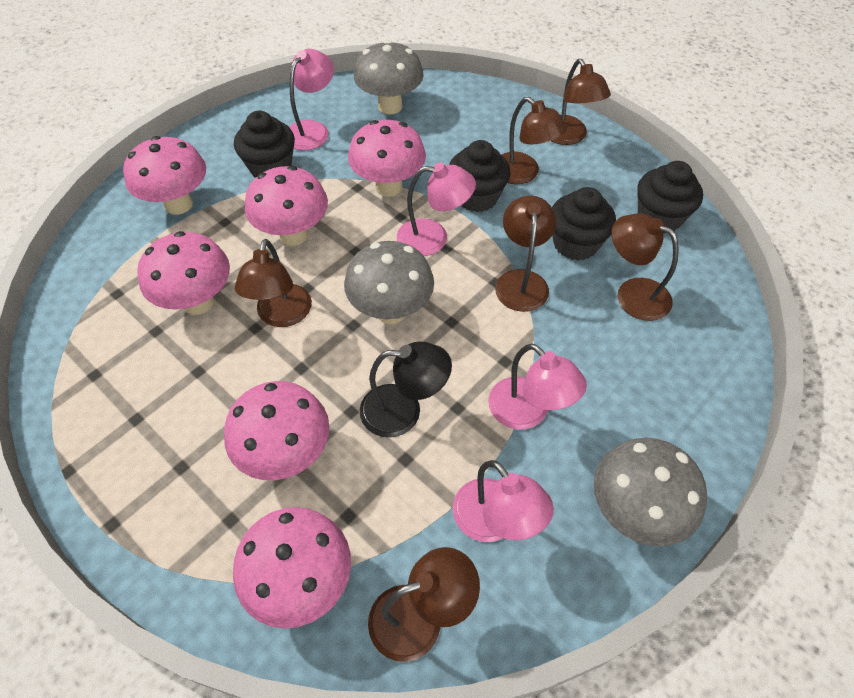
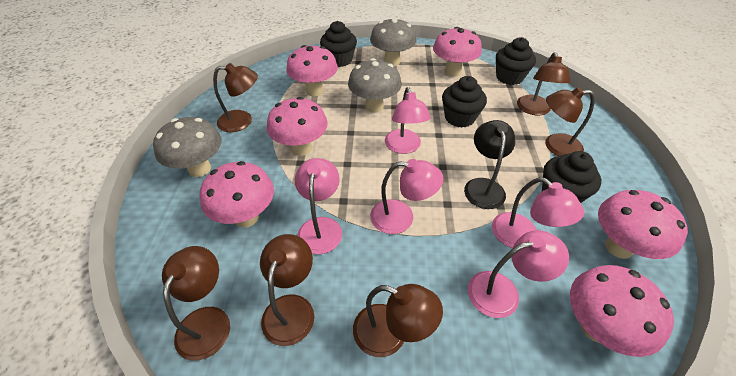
pink lamp: 4 -> 5

